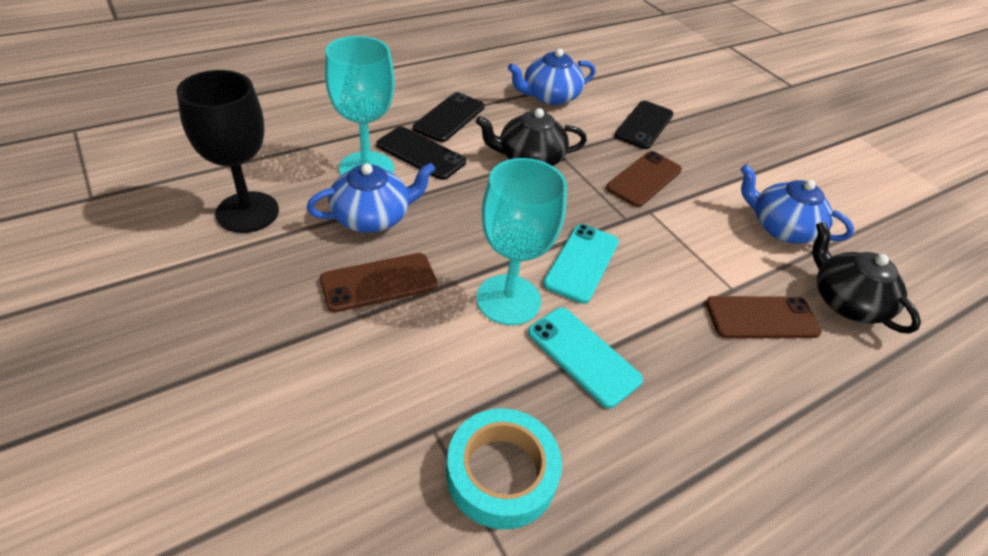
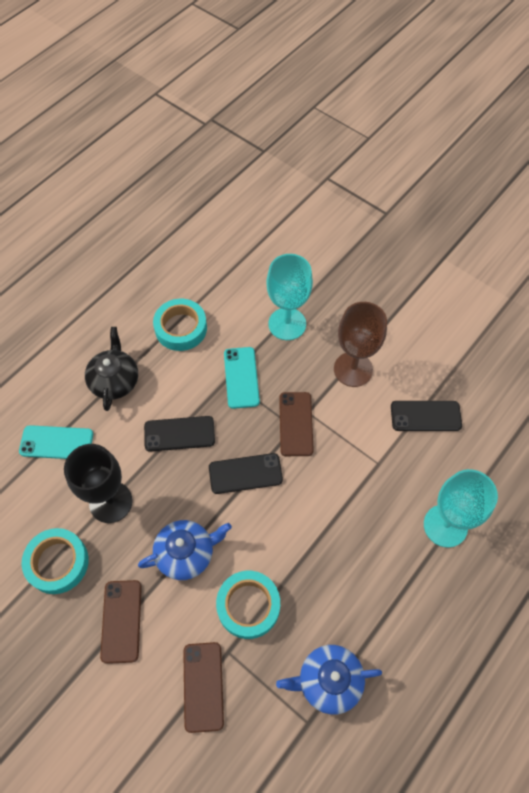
black teapot: 2 -> 1
blue teapot: 3 -> 2
brown goblet: 0 -> 1
turquoise tape: 1 -> 3

